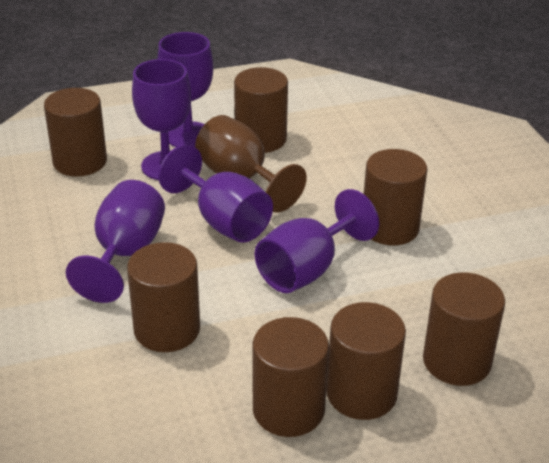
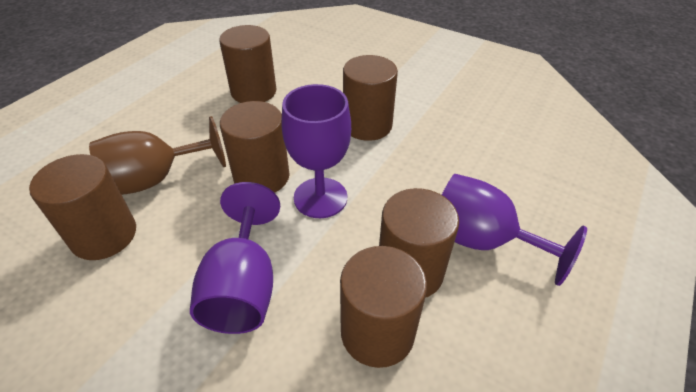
brown cylinder: 7 -> 6
purple goblet: 5 -> 3

